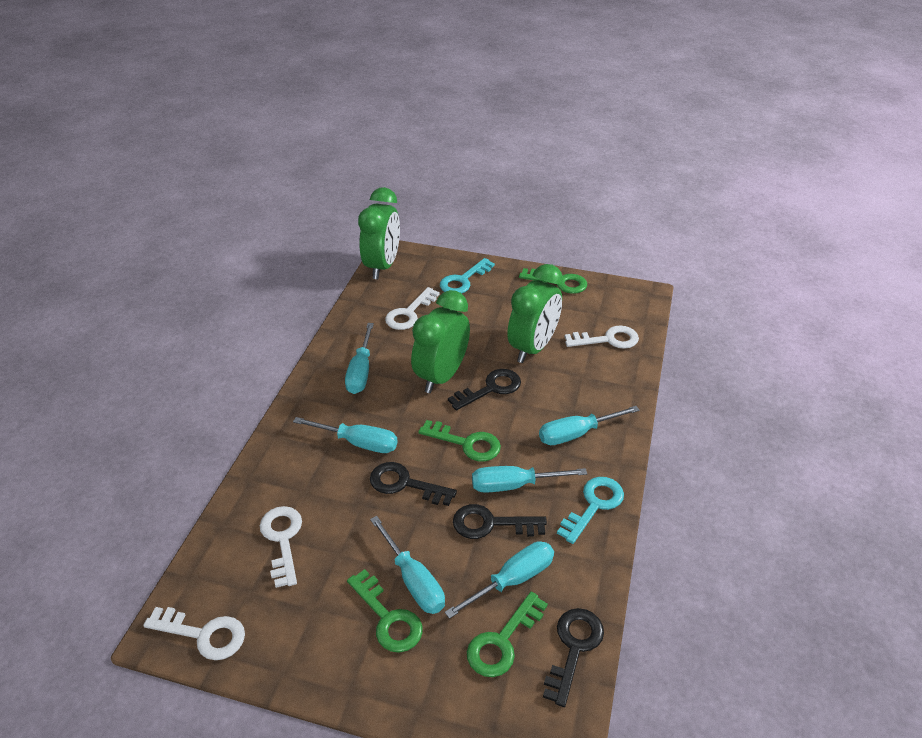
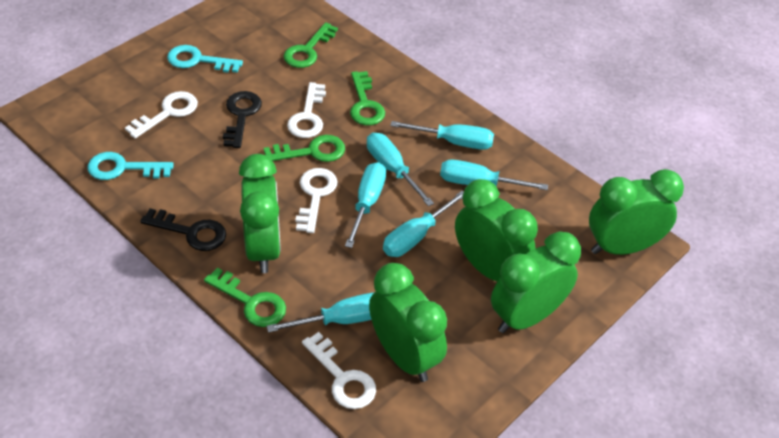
black key: 4 -> 2
green clock: 3 -> 5

